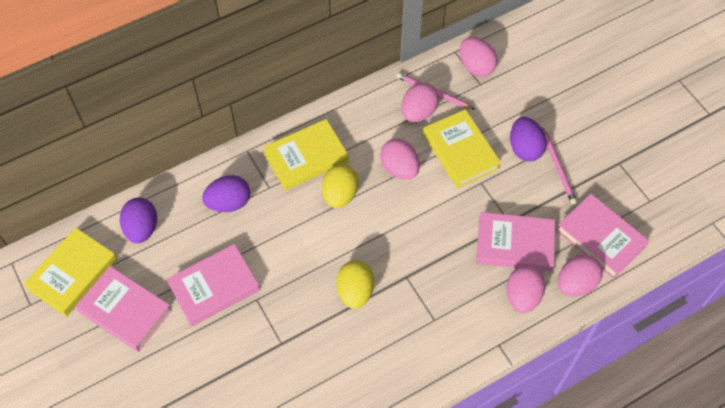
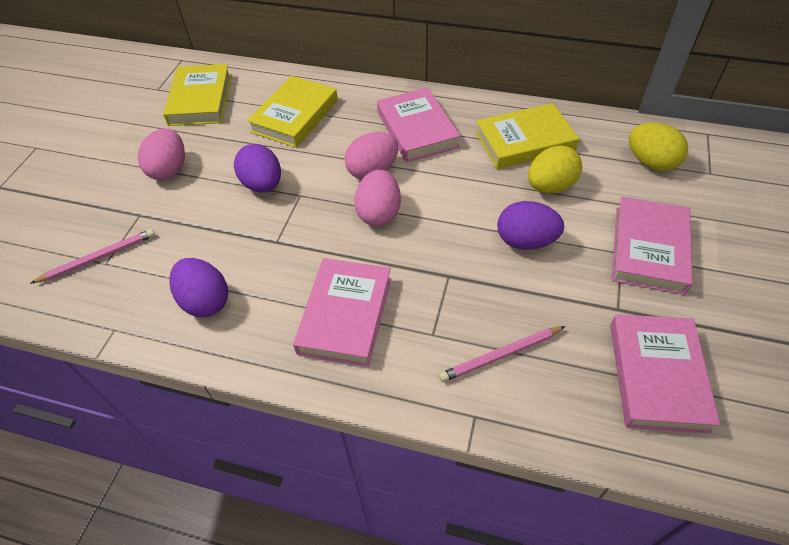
pink egg: 5 -> 3

